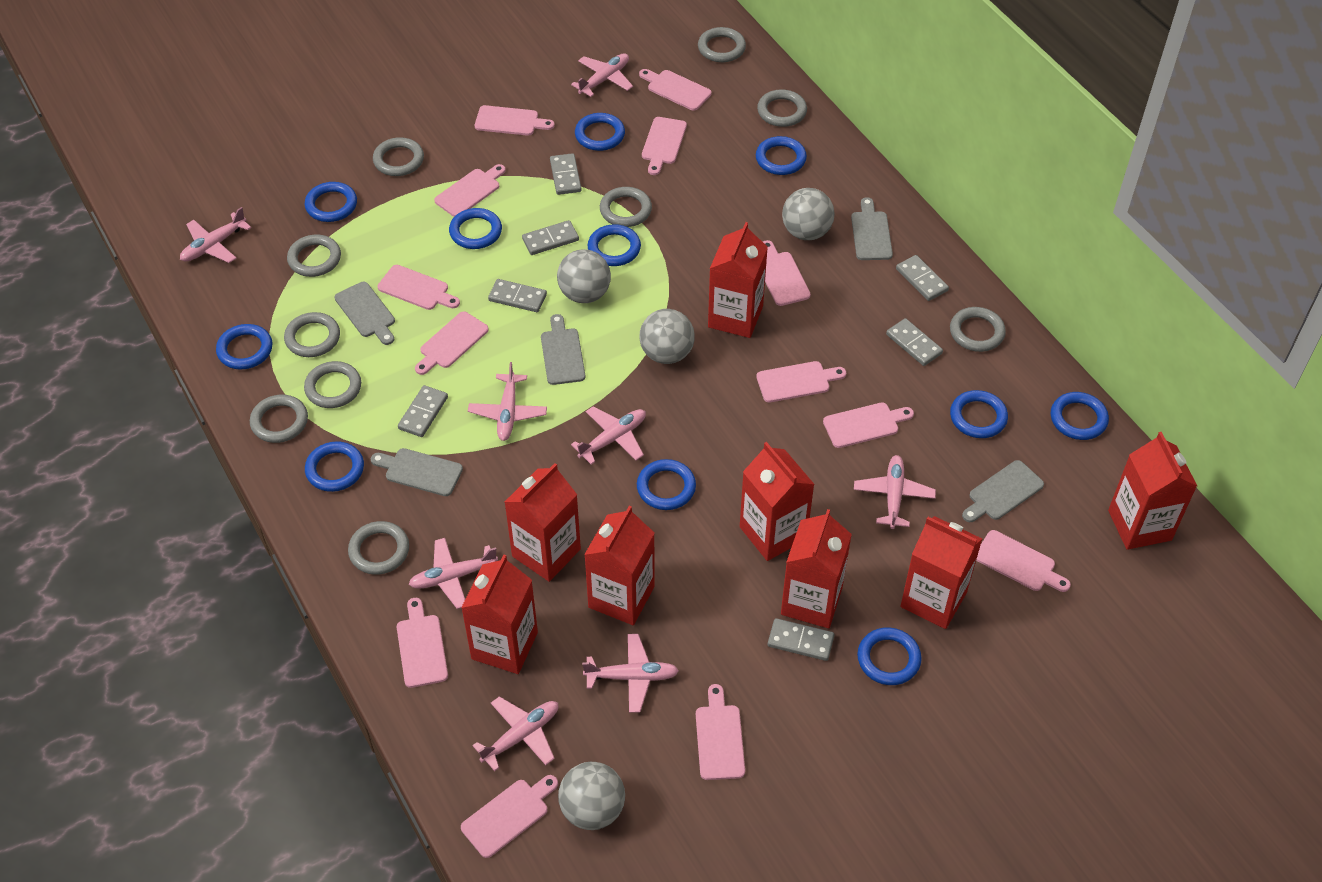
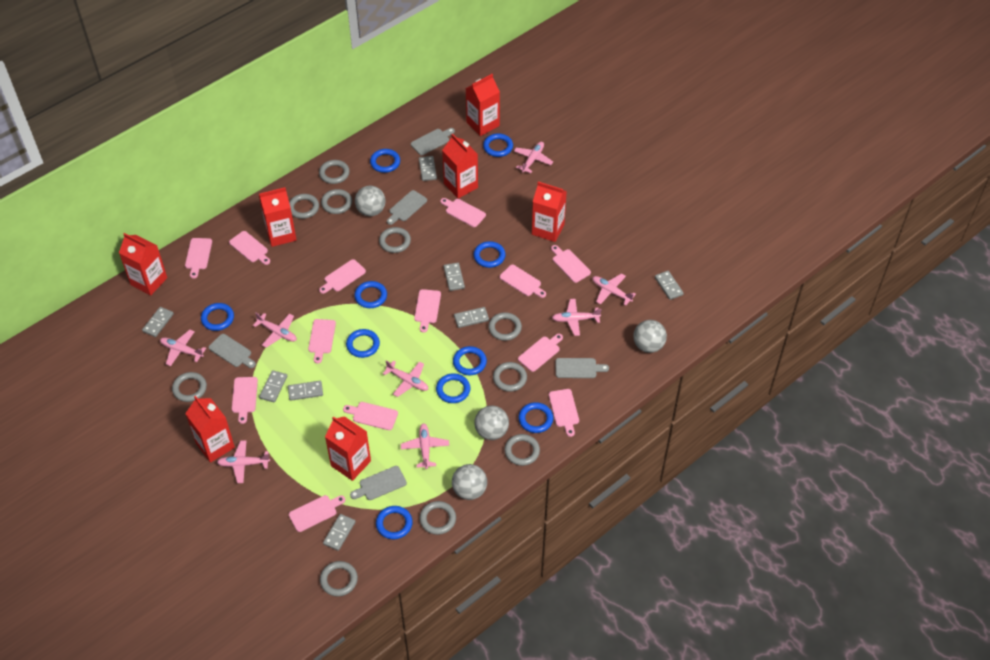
blue ring: 11 -> 10
grey domino: 7 -> 8
red carton: 8 -> 7

